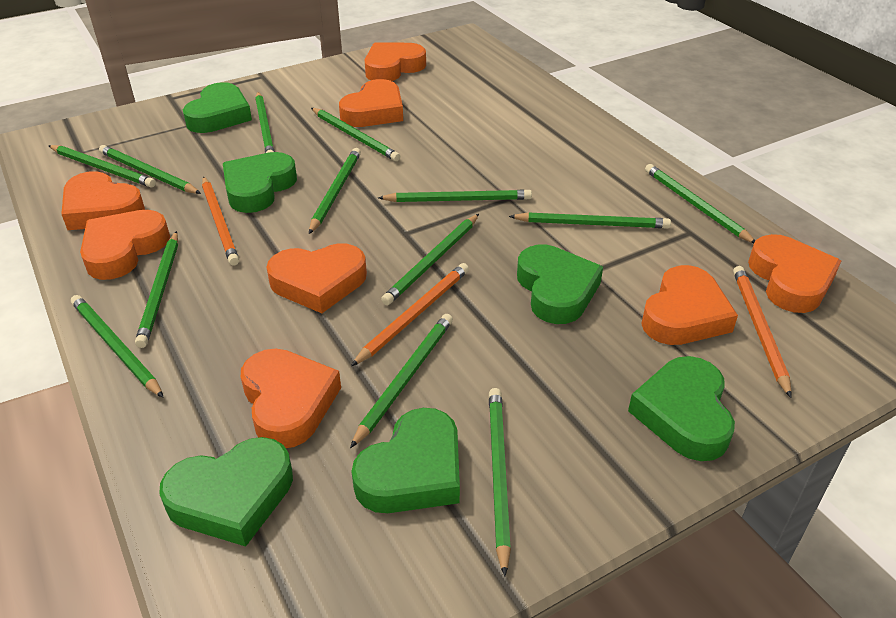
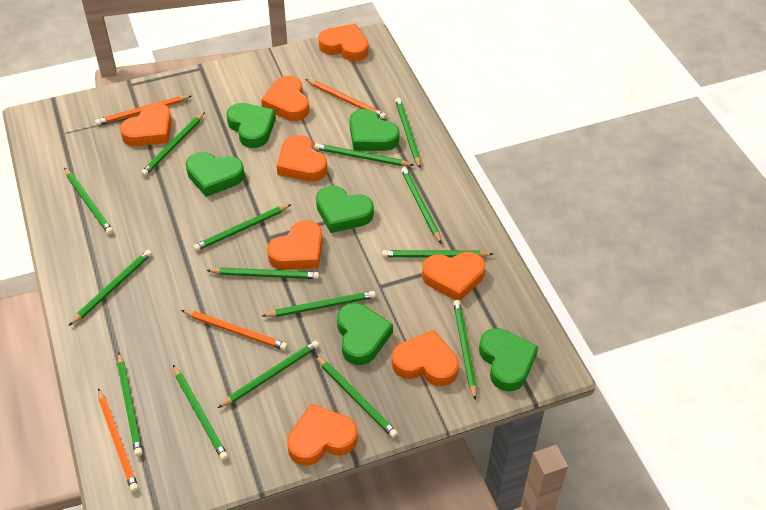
green pencil: 13 -> 15
orange pencil: 3 -> 4

